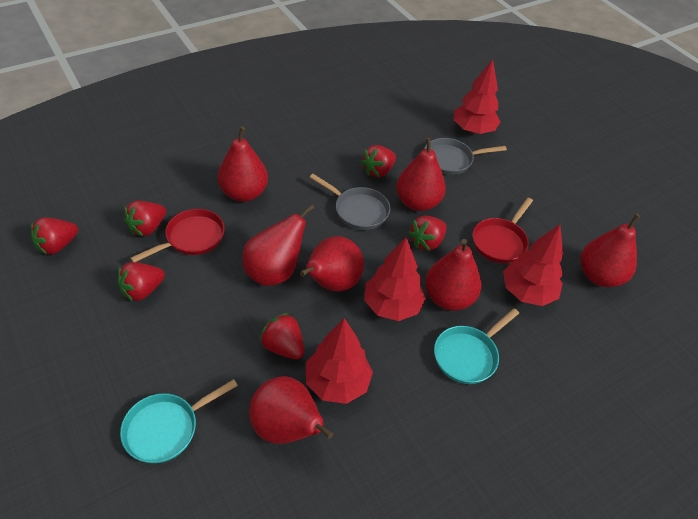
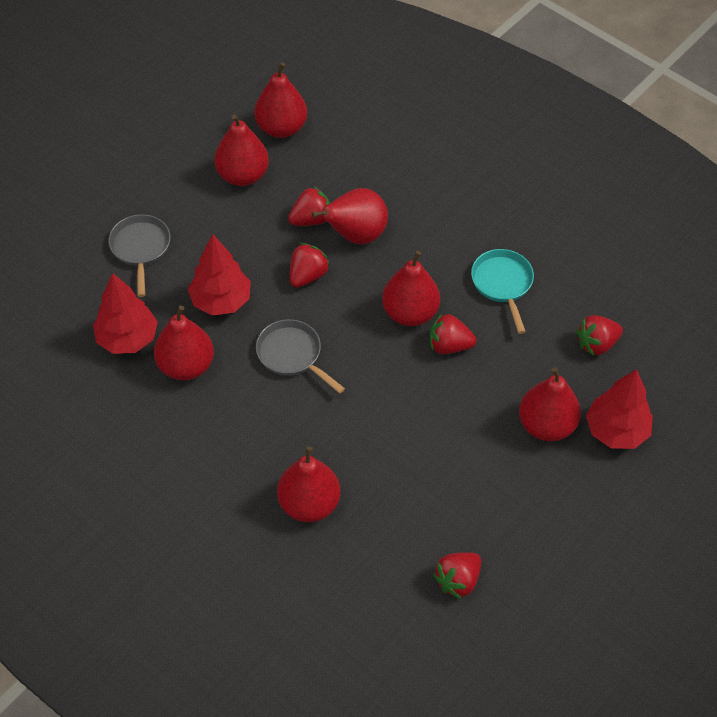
red pan: 2 -> 0
red strawberry: 6 -> 5
red tree: 4 -> 3
turquoise pan: 2 -> 1

